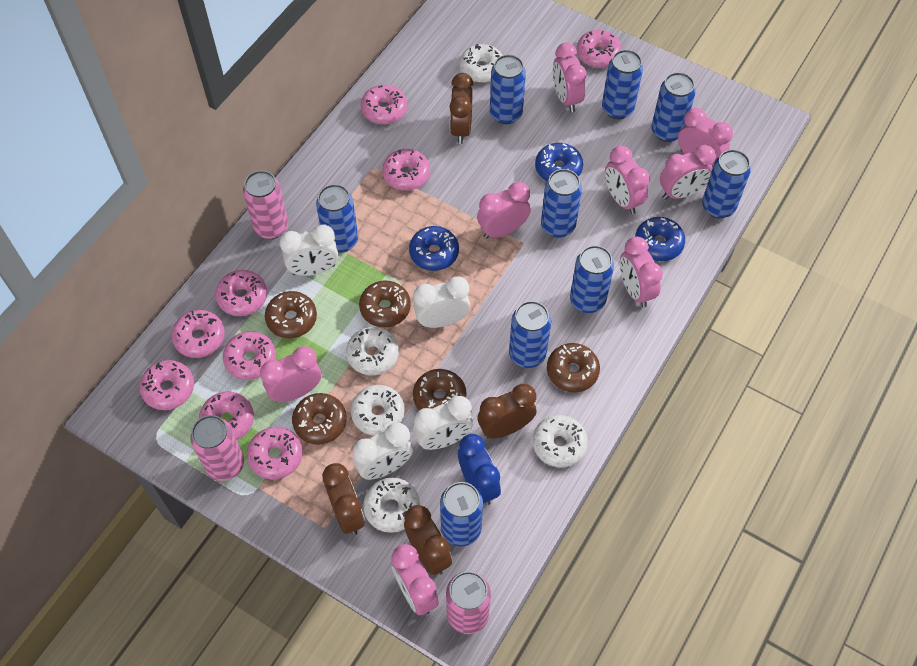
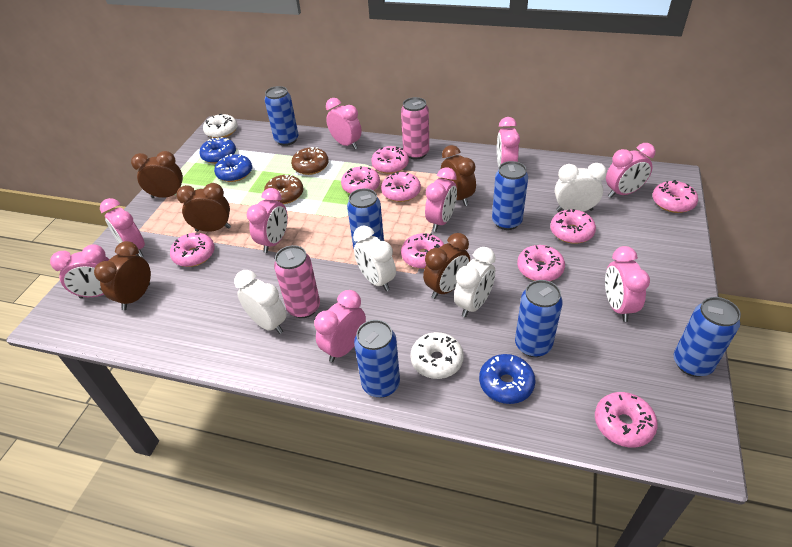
blue can: 9 -> 6
blue clock: 1 -> 0
brown clock: 4 -> 5
brown donut: 5 -> 2
pink can: 3 -> 2
pink clock: 8 -> 9
white donut: 5 -> 2

